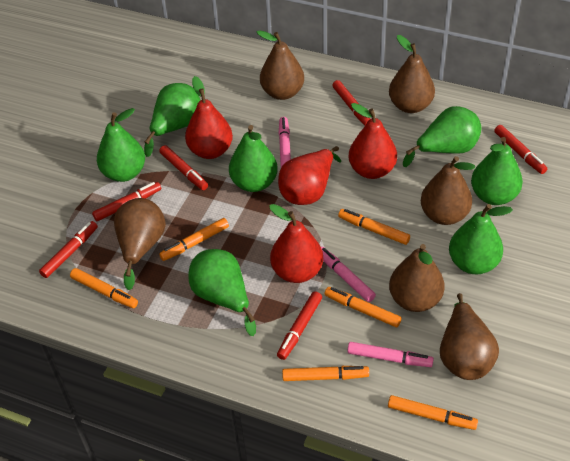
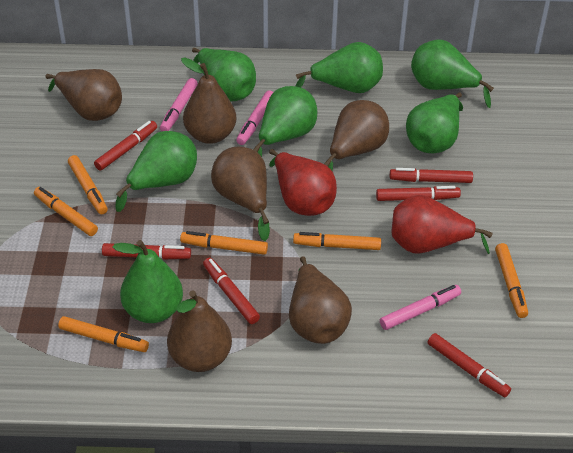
red pear: 4 -> 2

